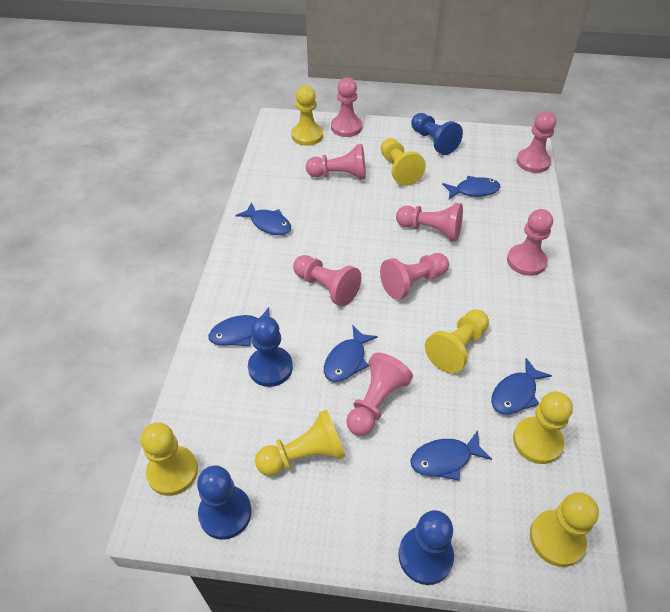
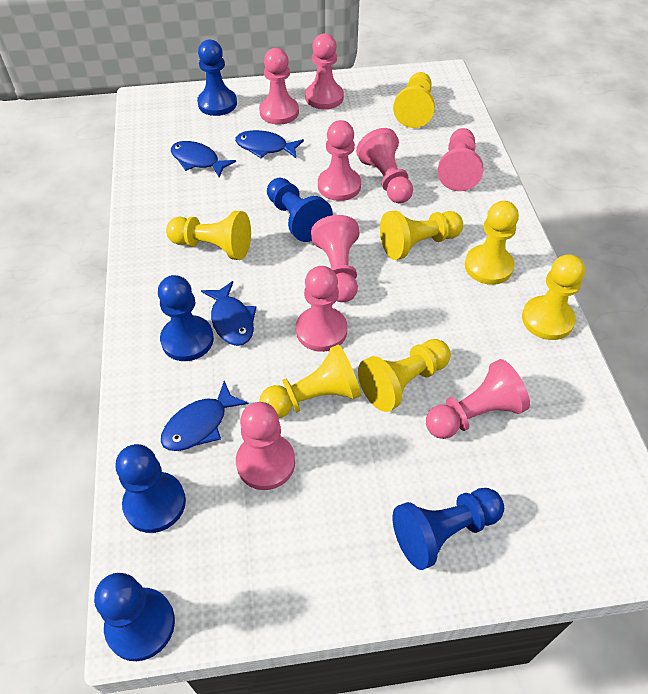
blue fish: 6 -> 4
blue pawn: 4 -> 6
pink pawn: 8 -> 9

